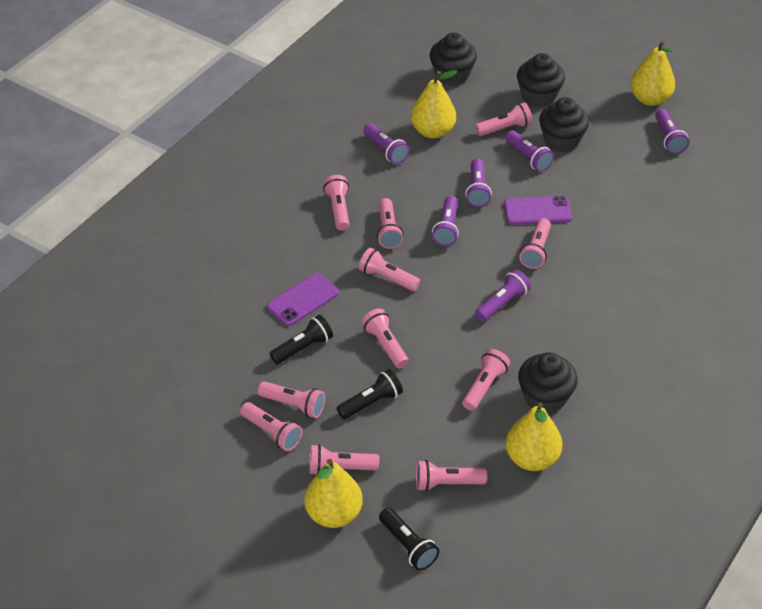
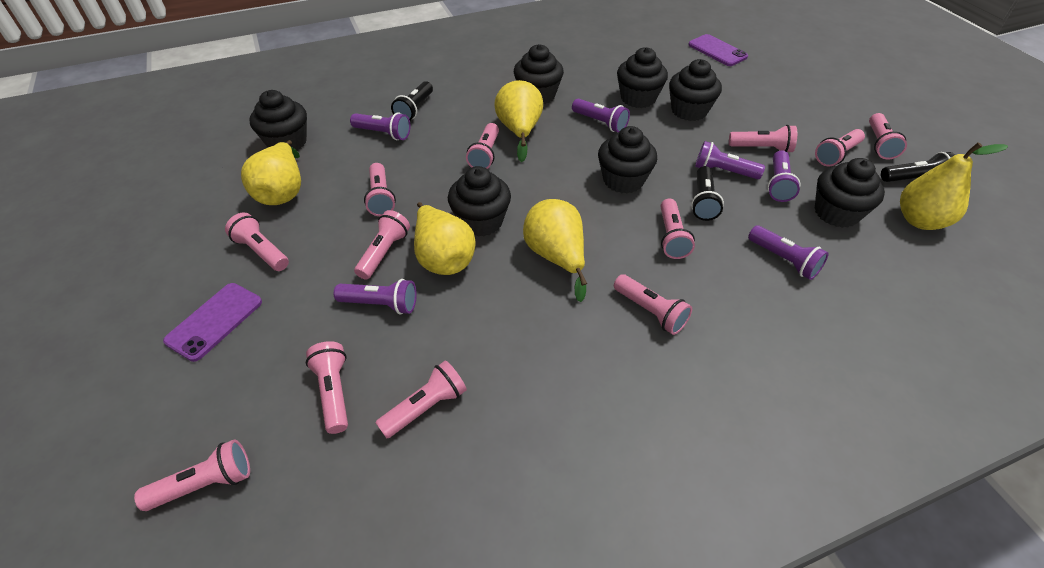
black cupcake: 4 -> 7
pink flashlight: 11 -> 12
yellow pear: 4 -> 5

